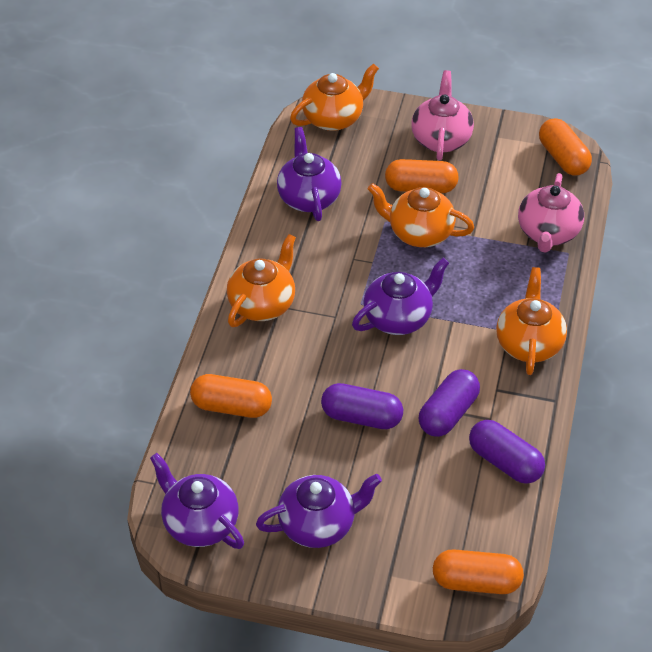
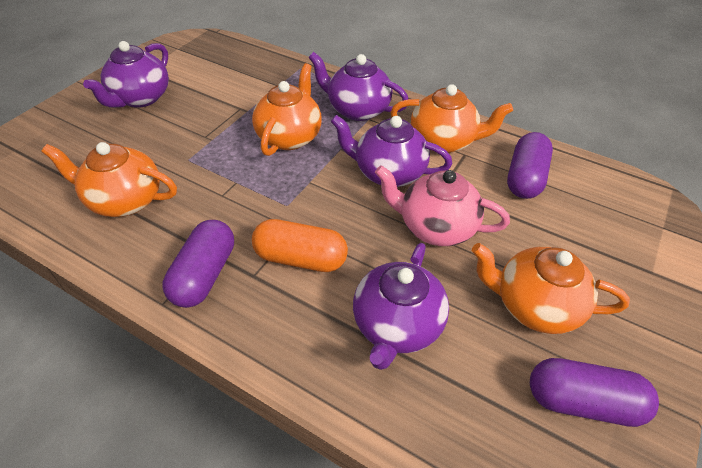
orange capsule: 4 -> 1
pink teapot: 2 -> 1

